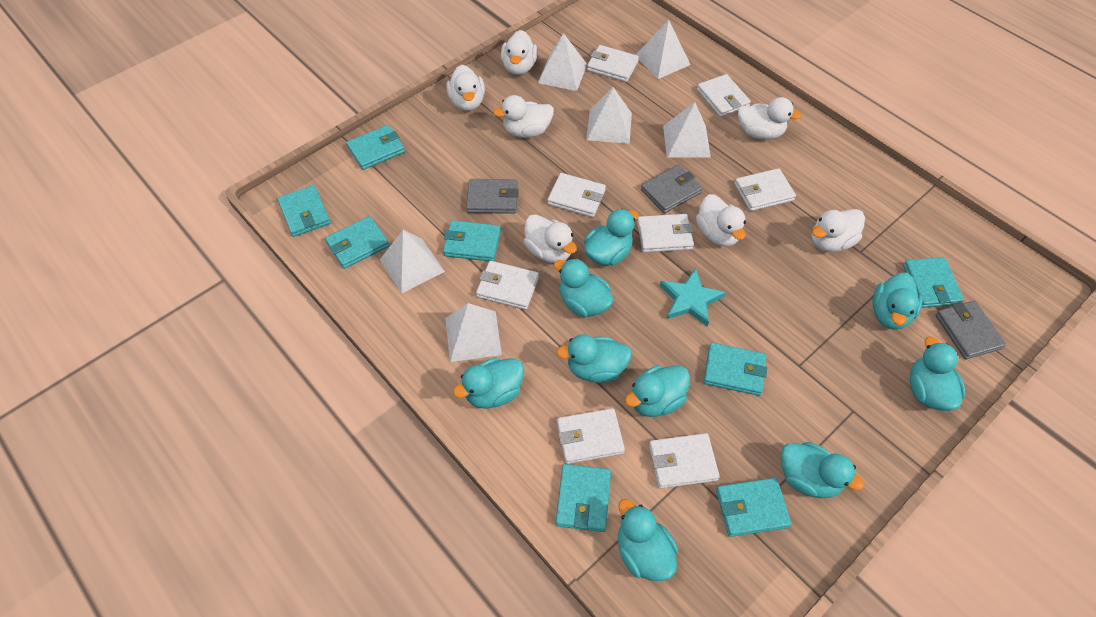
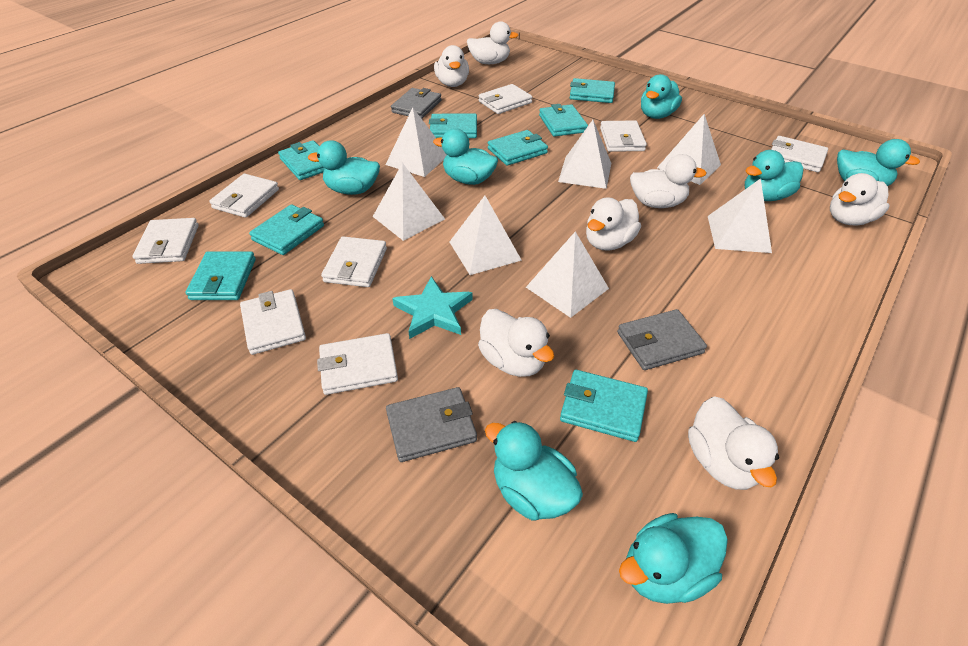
turquoise duck: 9 -> 7
white pyramid: 6 -> 7

